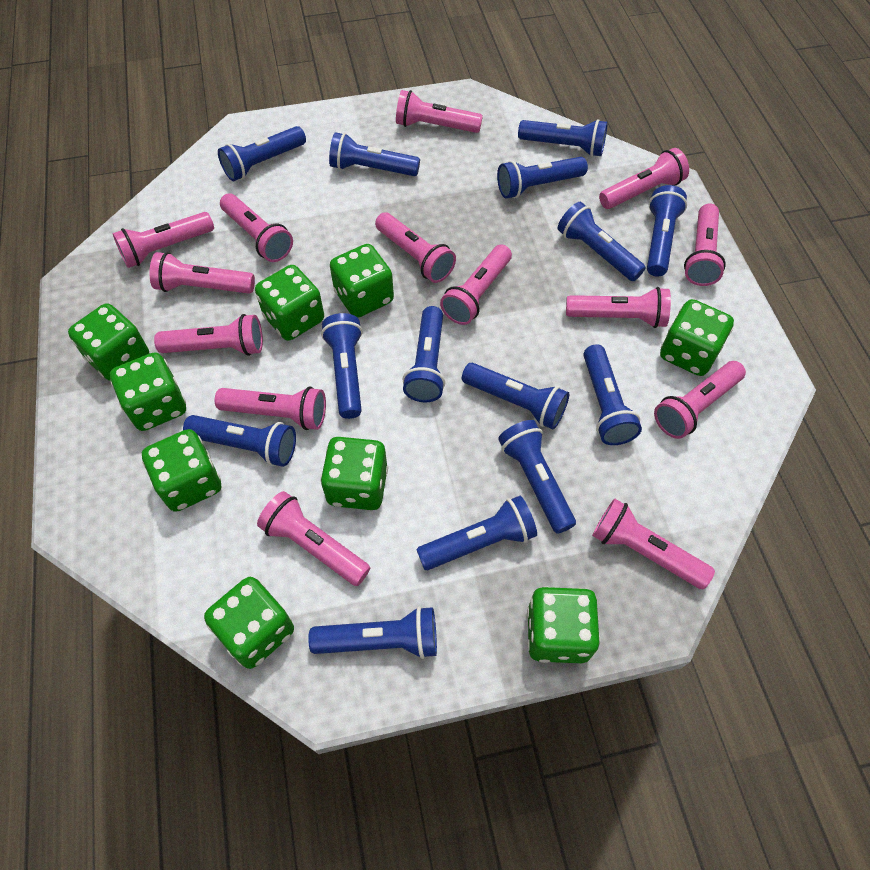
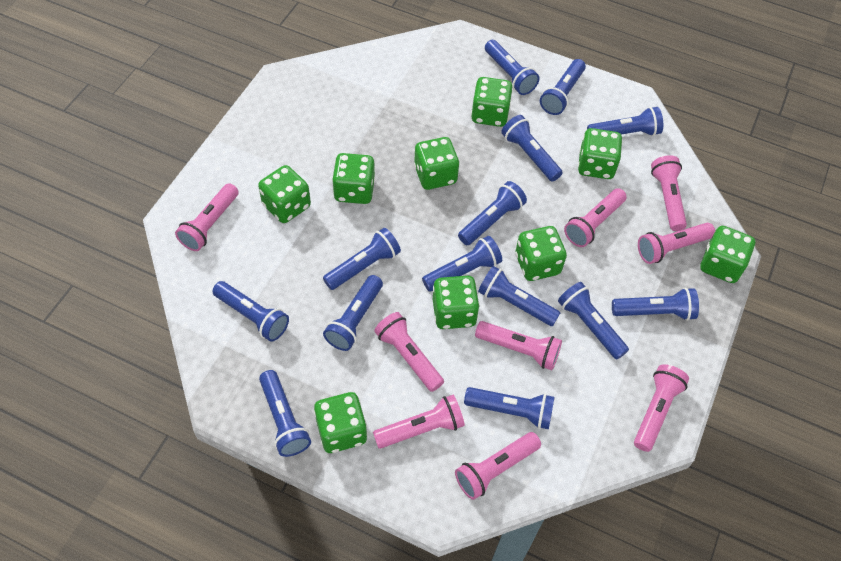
pink flashlight: 14 -> 9

